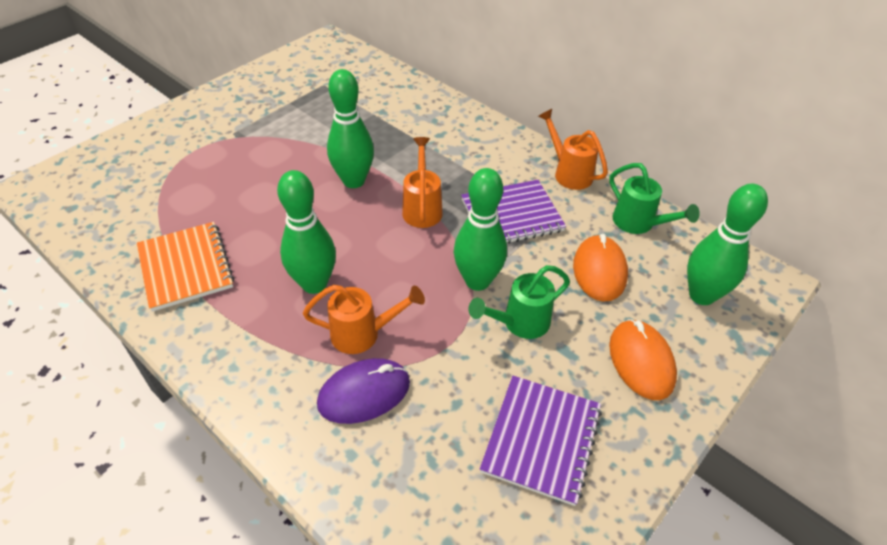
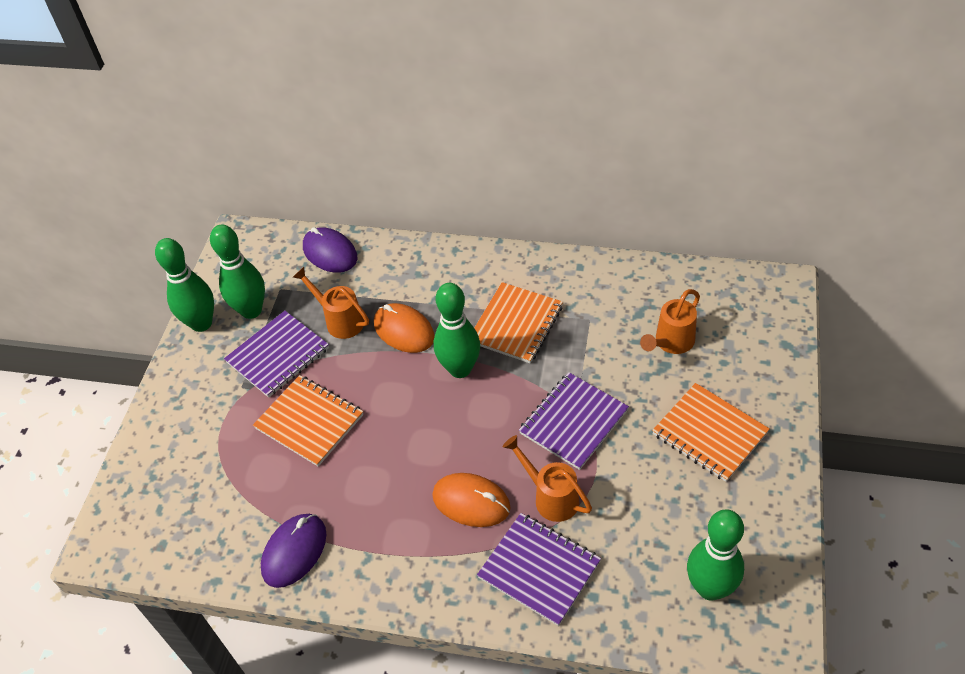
green watering can: 2 -> 0
orange notebook: 1 -> 3
purple mouse: 1 -> 2
purple notebook: 2 -> 3

